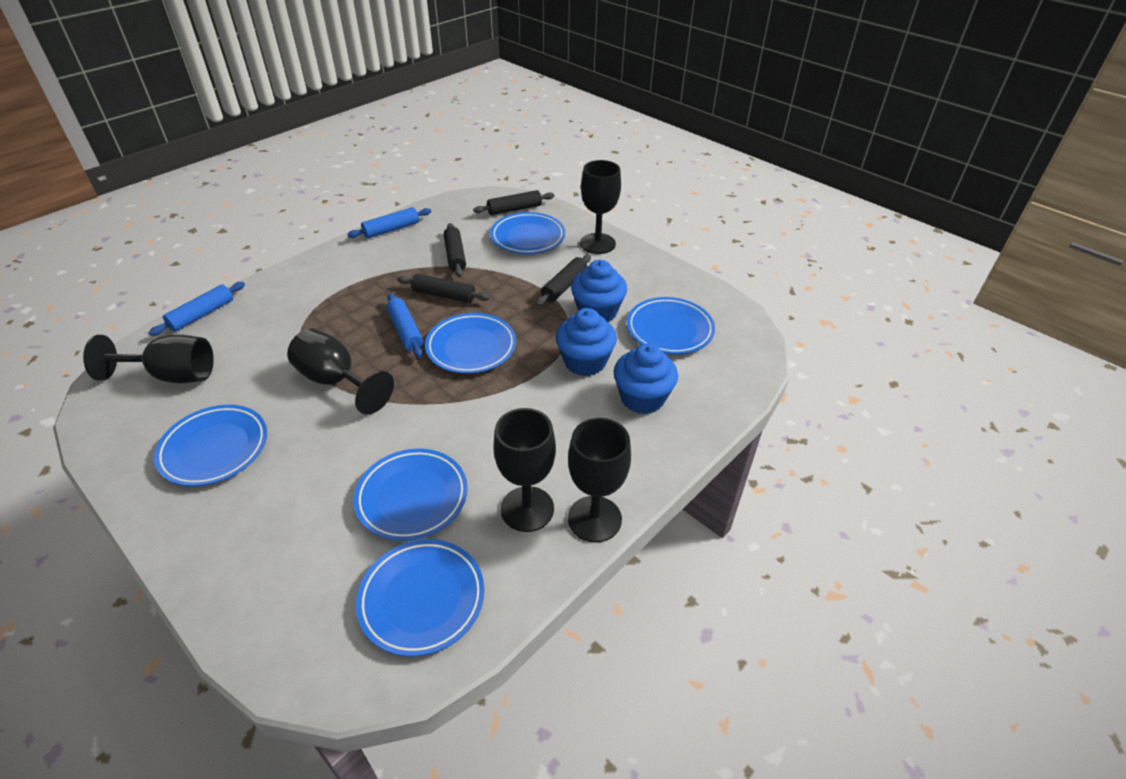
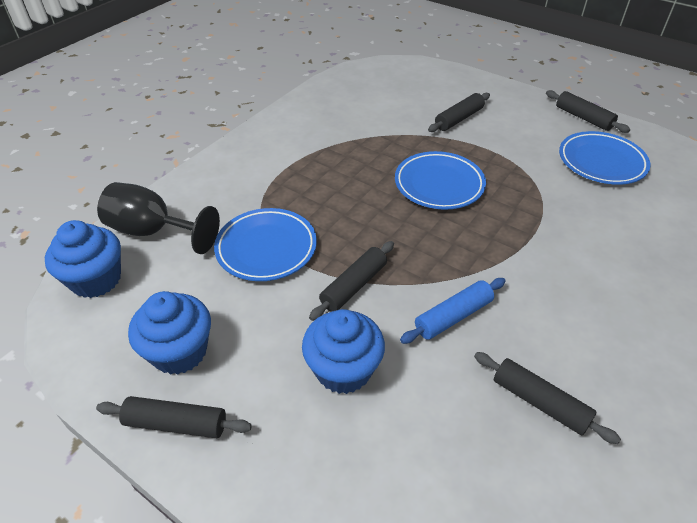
black goblet: 5 -> 1
black rolling pin: 4 -> 5
blue plate: 6 -> 3
blue rolling pin: 3 -> 1

